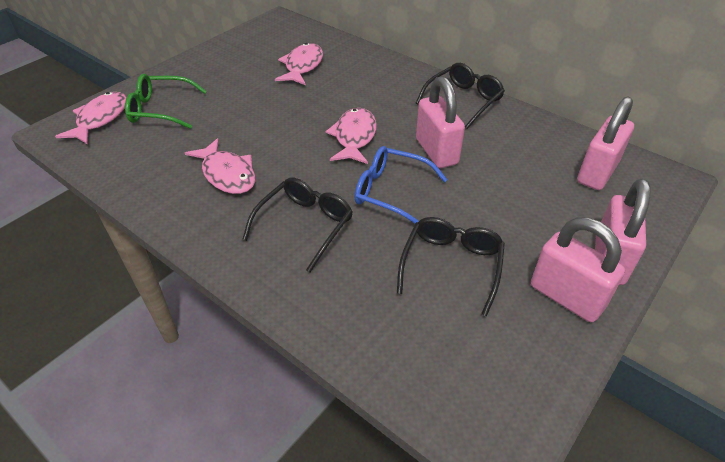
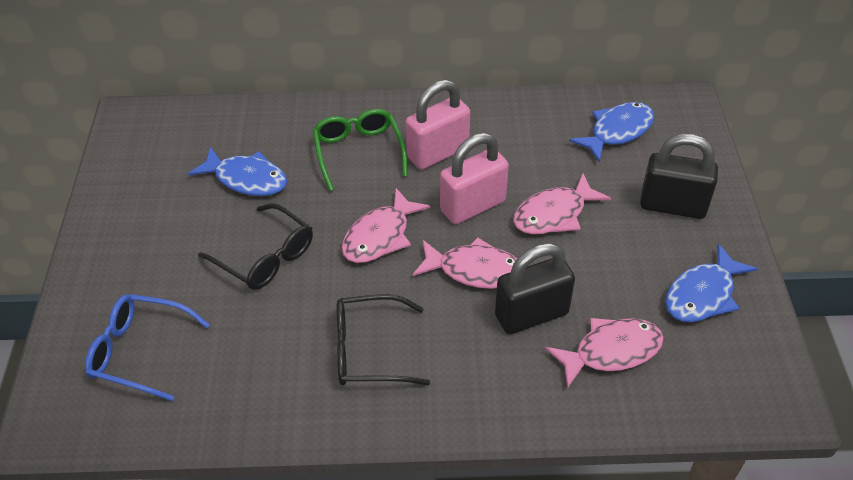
black glasses: 3 -> 2
black padlock: 0 -> 2
blue fish: 0 -> 3
pink padlock: 4 -> 2

